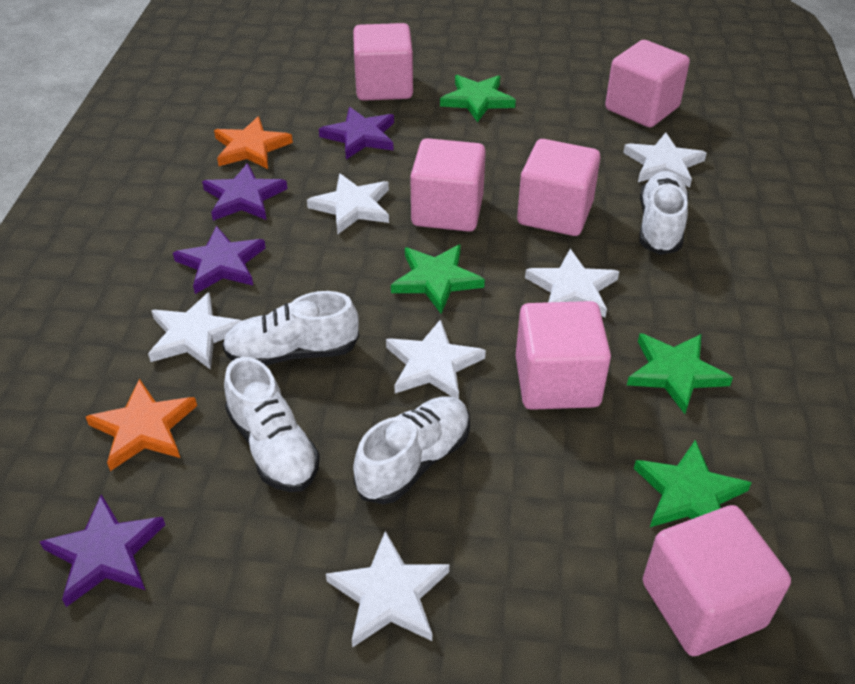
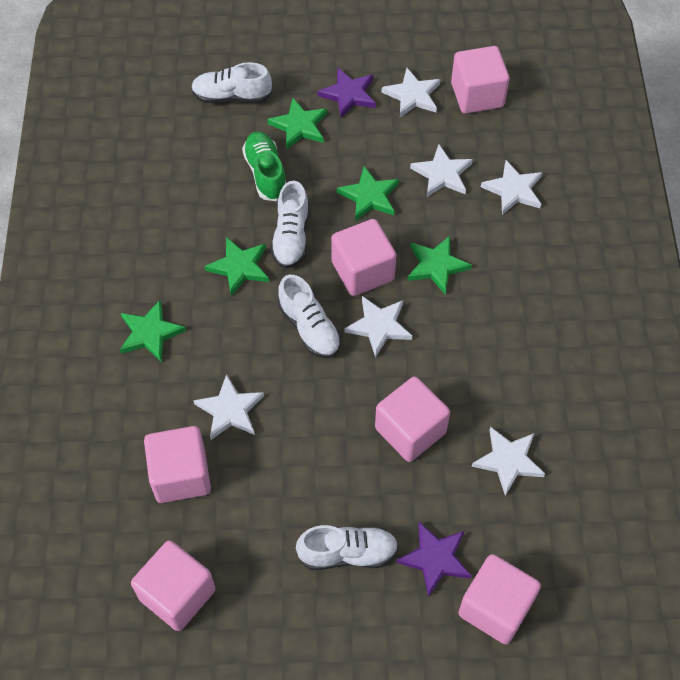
green shoe: 0 -> 1
green star: 4 -> 5
orange star: 2 -> 0
purple star: 4 -> 2

